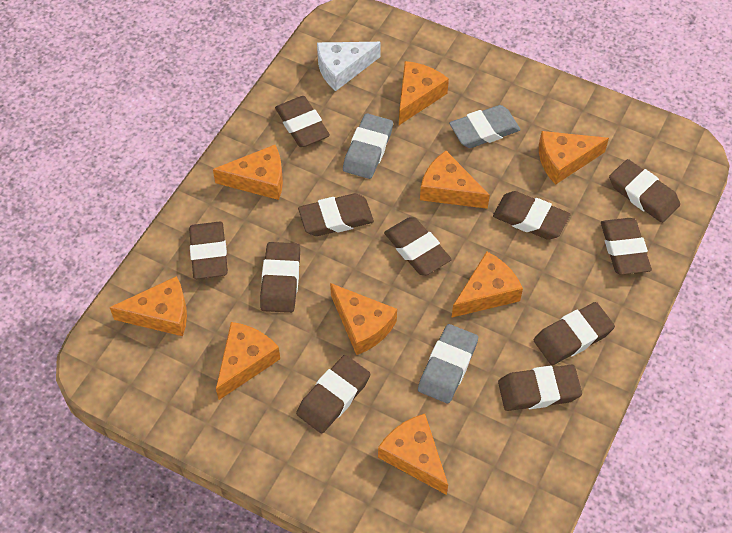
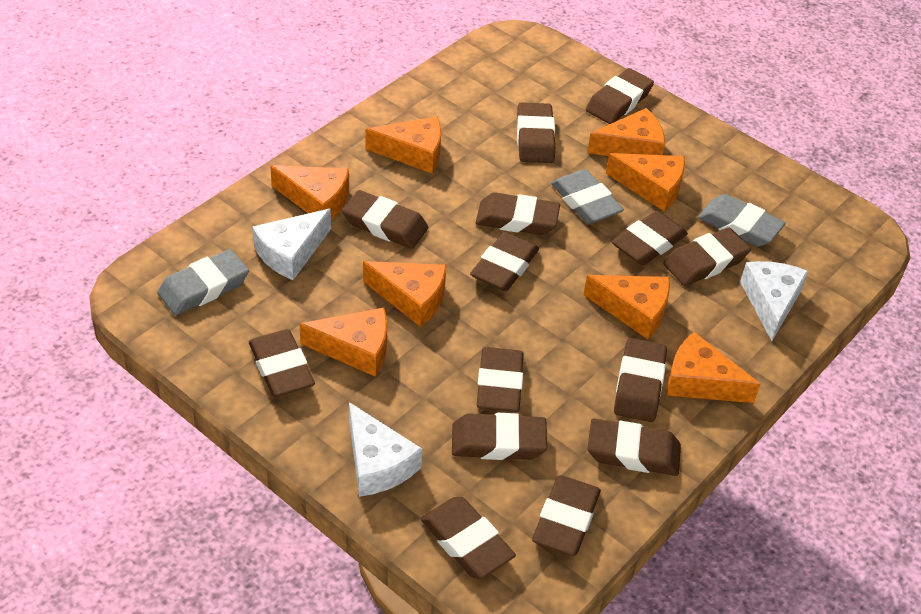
brown eraser: 11 -> 14
orange cheese: 9 -> 8
white cheese: 1 -> 3

